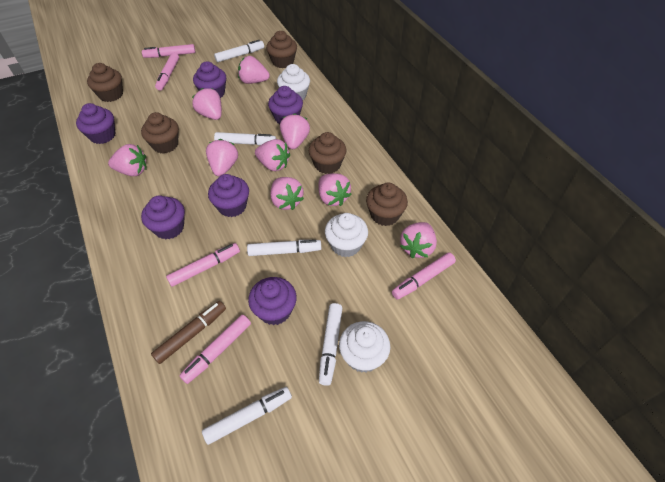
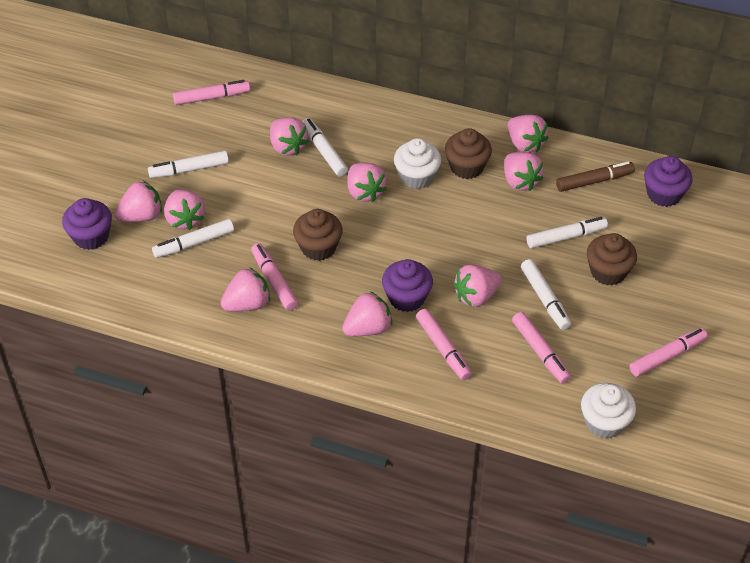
brown cupcake: 5 -> 3
purple cupcake: 6 -> 3
white cupcake: 3 -> 2

